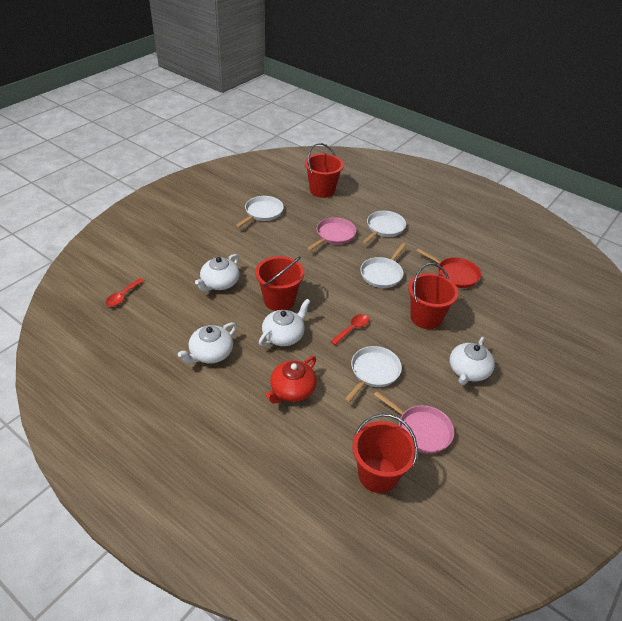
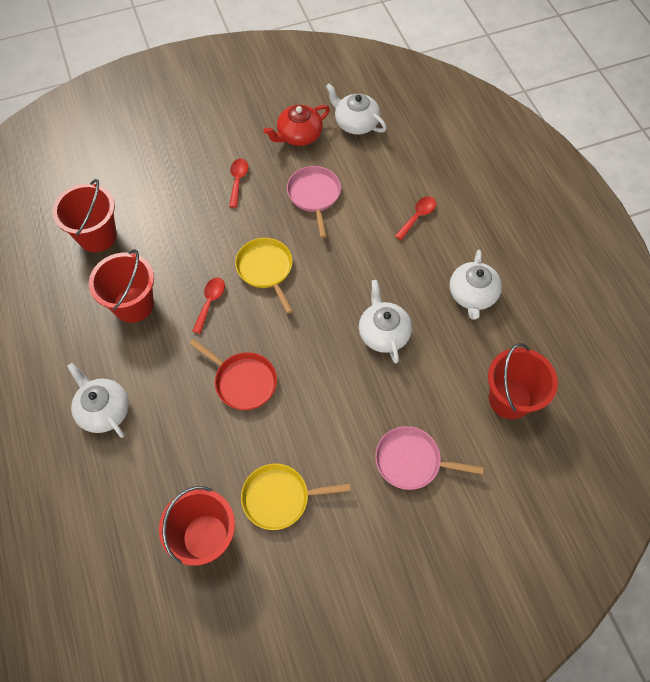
red spoon: 2 -> 3
white pan: 4 -> 0
yellow pan: 0 -> 2

